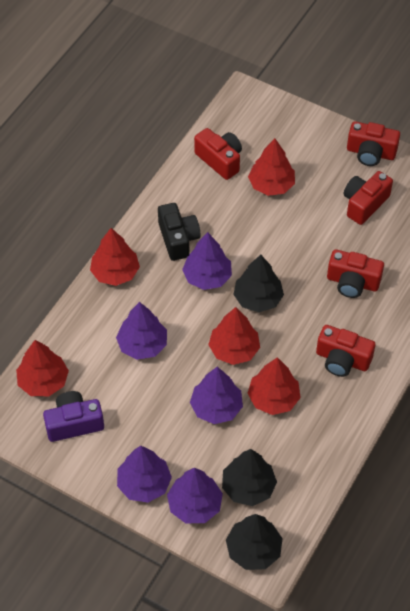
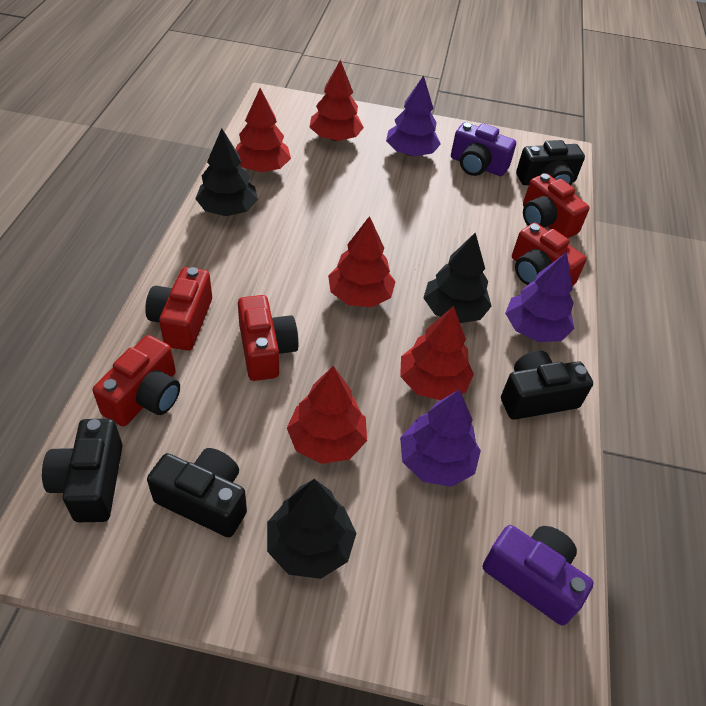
black camera: 1 -> 4
purple camera: 1 -> 2
purple tree: 5 -> 3

